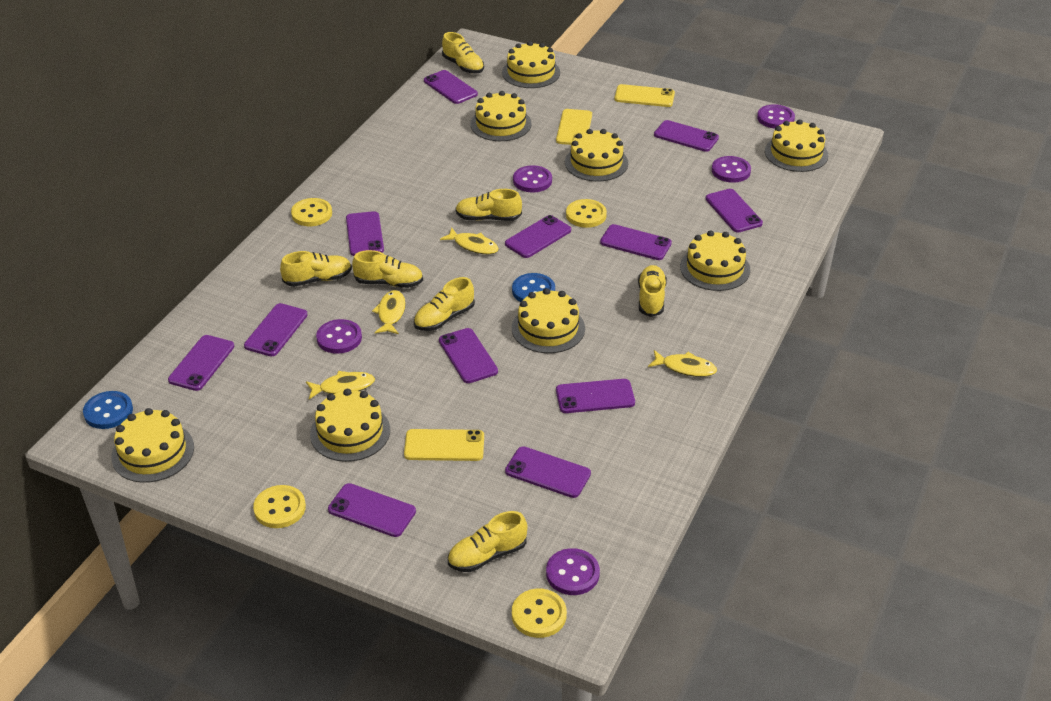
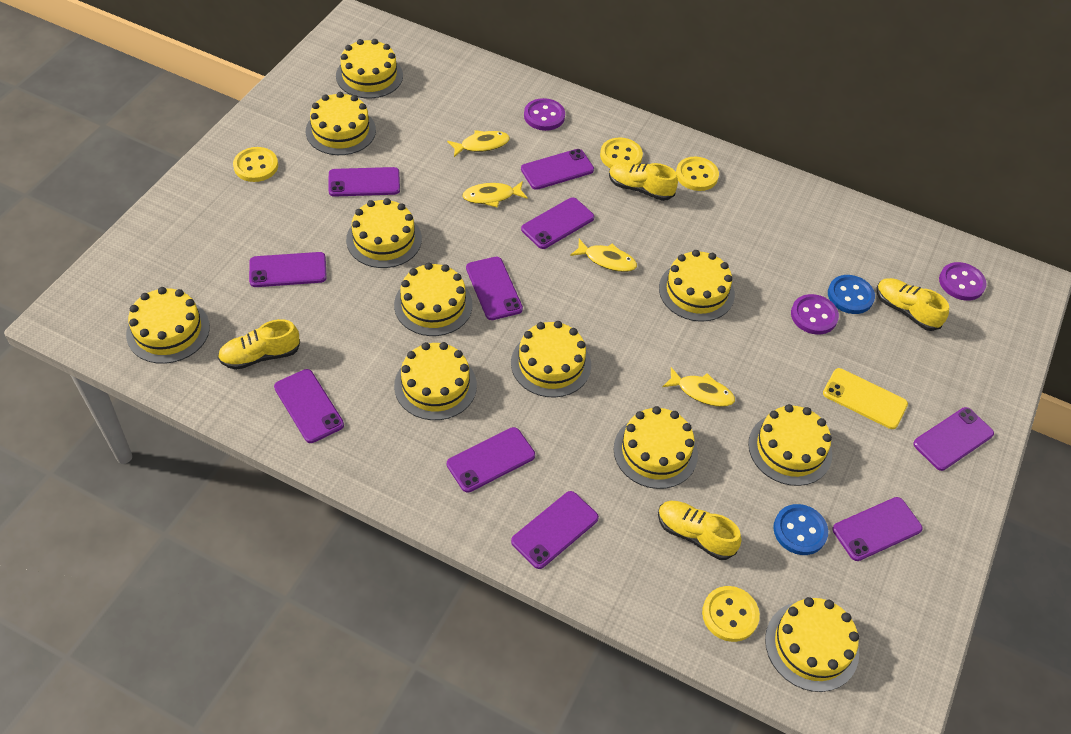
purple button: 5 -> 3
purple phone: 12 -> 10
yellow cake: 8 -> 11
yellow phone: 3 -> 1
yellow shoe: 7 -> 4

